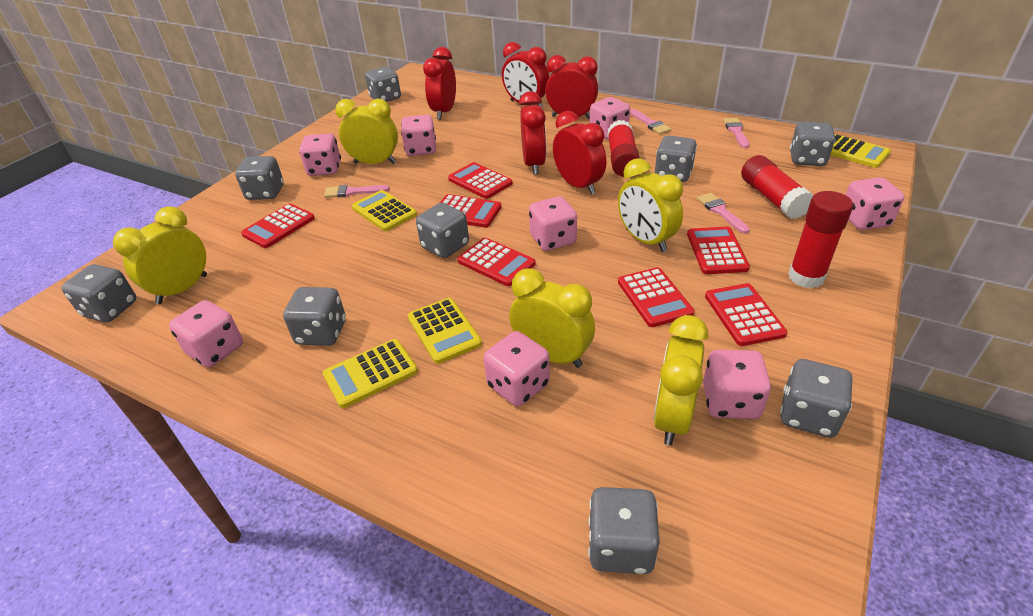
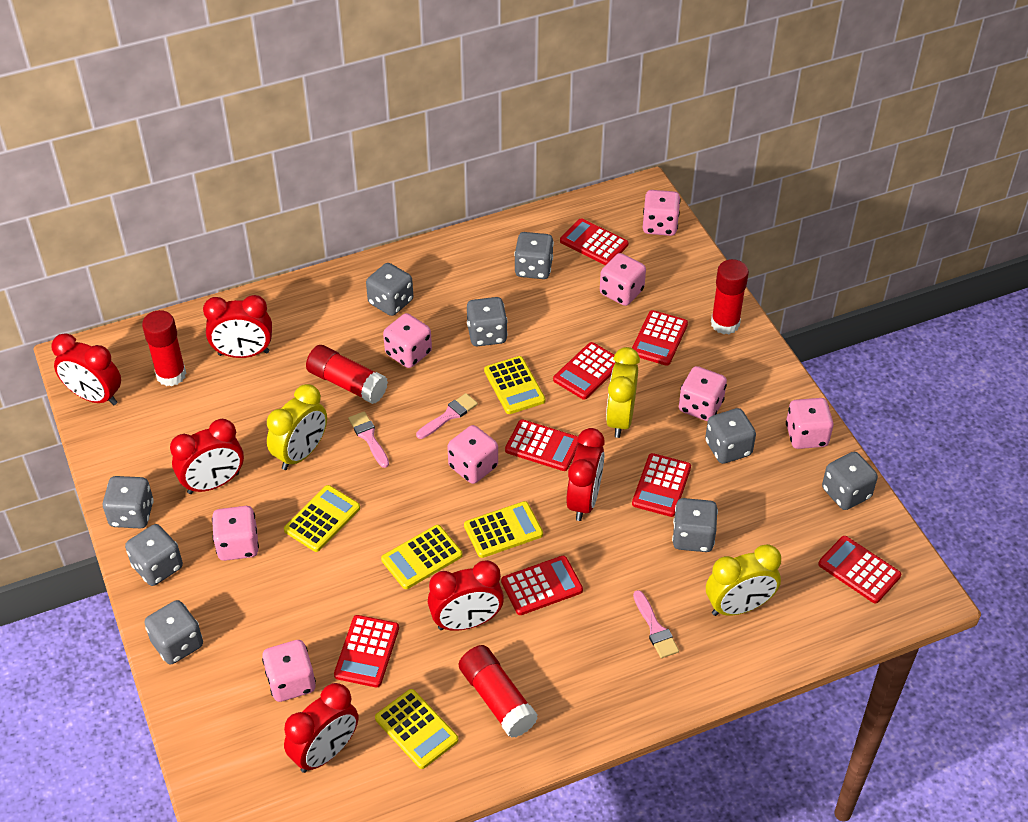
pink brush: 4 -> 3
red calculator: 7 -> 8
red clock: 5 -> 6
red glue stick: 3 -> 4
yellow calculator: 4 -> 5
yellow clock: 5 -> 3

